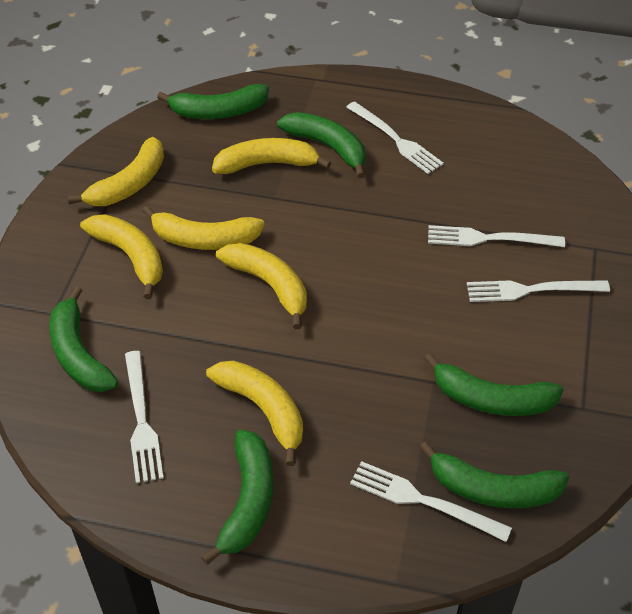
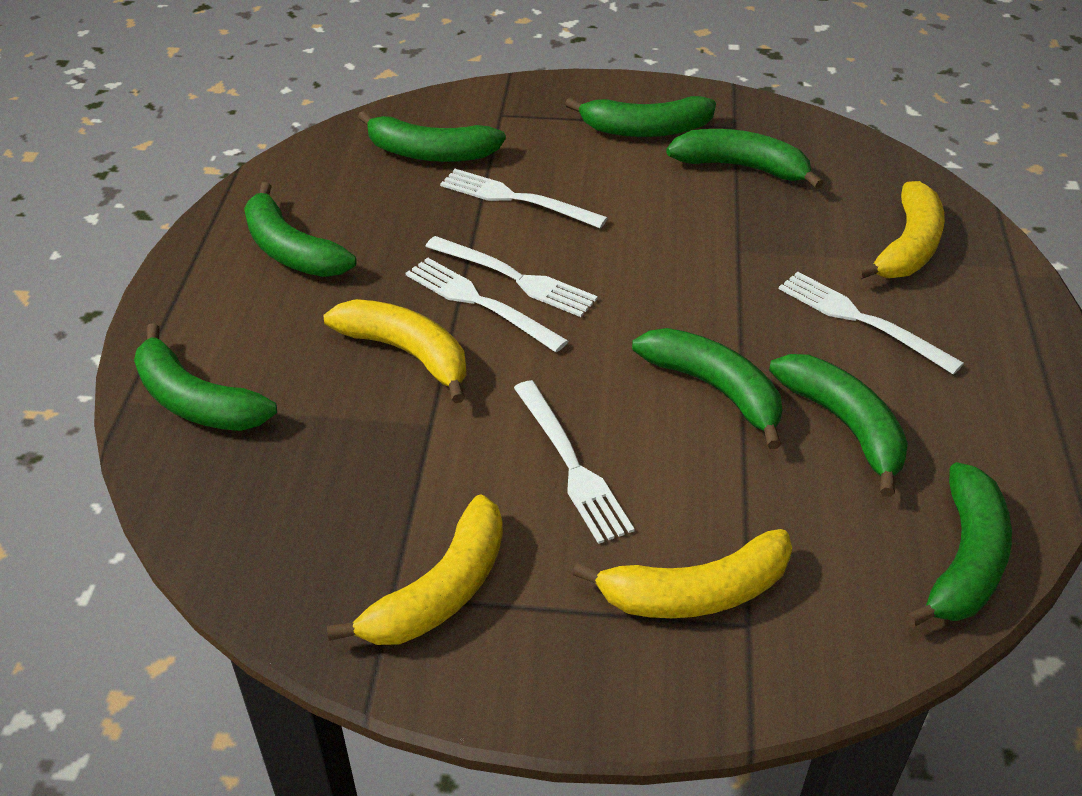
green banana: 6 -> 8
yellow banana: 6 -> 4

